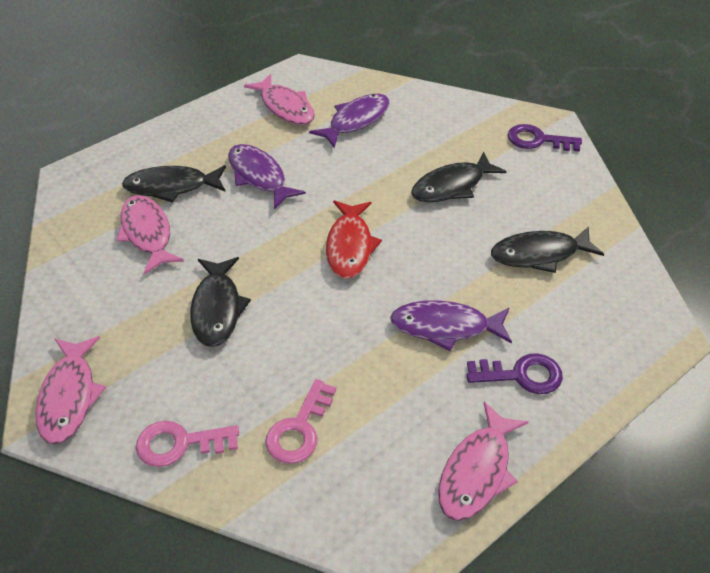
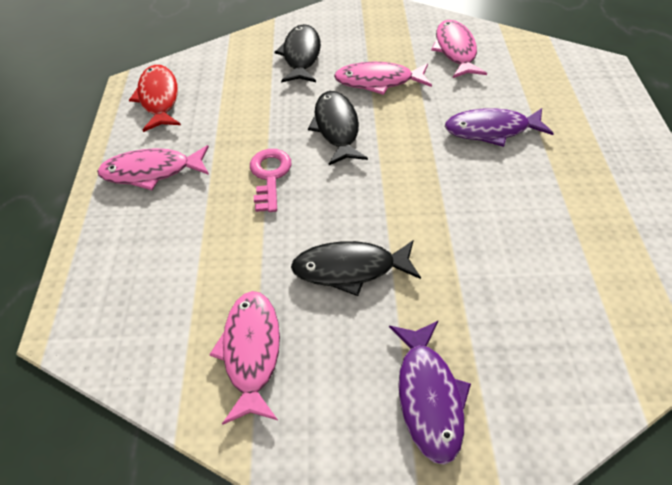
black fish: 4 -> 3
pink key: 2 -> 1
purple fish: 3 -> 2
purple key: 2 -> 0

